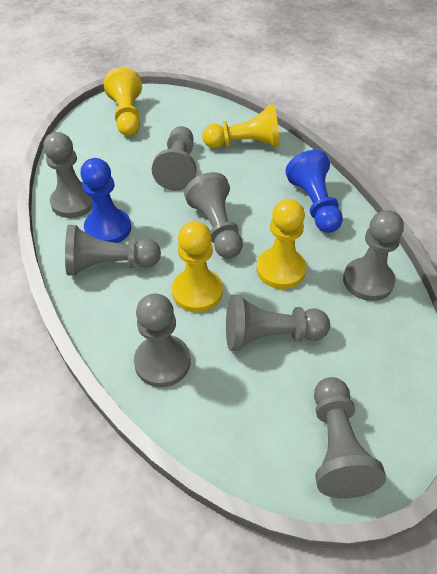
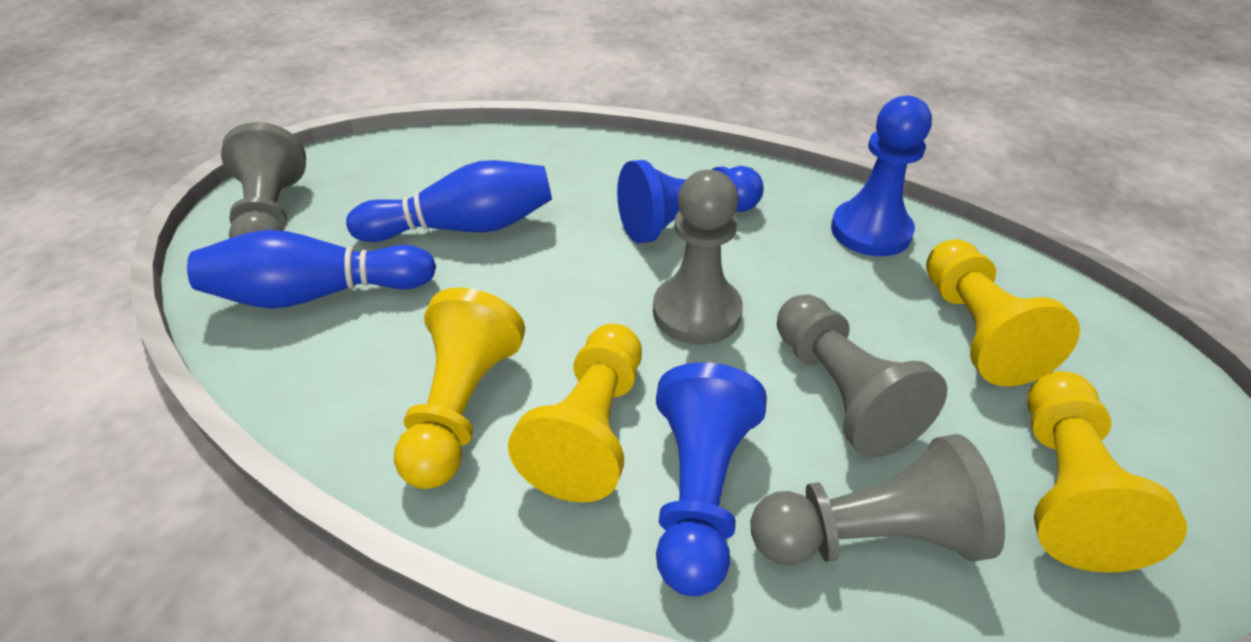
blue bowling pin: 0 -> 2
blue pawn: 2 -> 3
grey pawn: 8 -> 4

